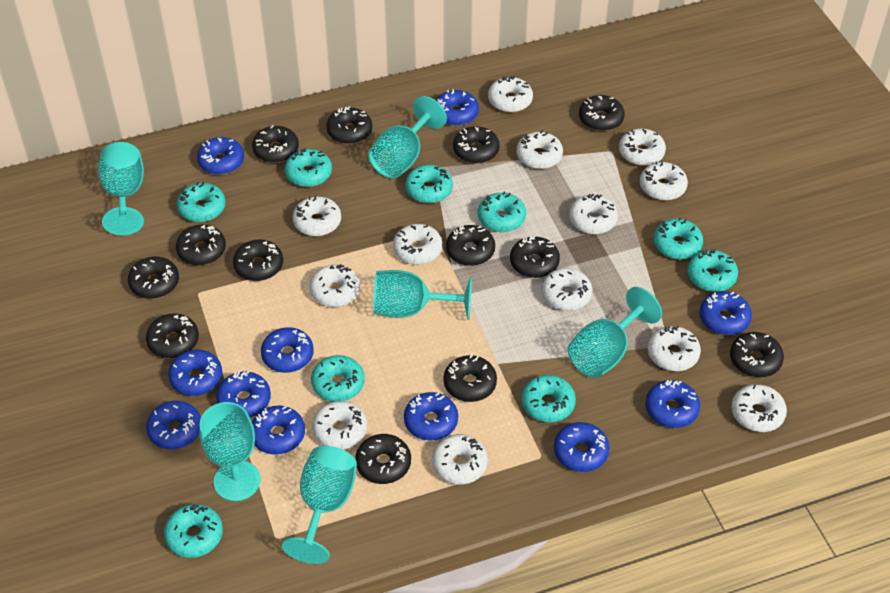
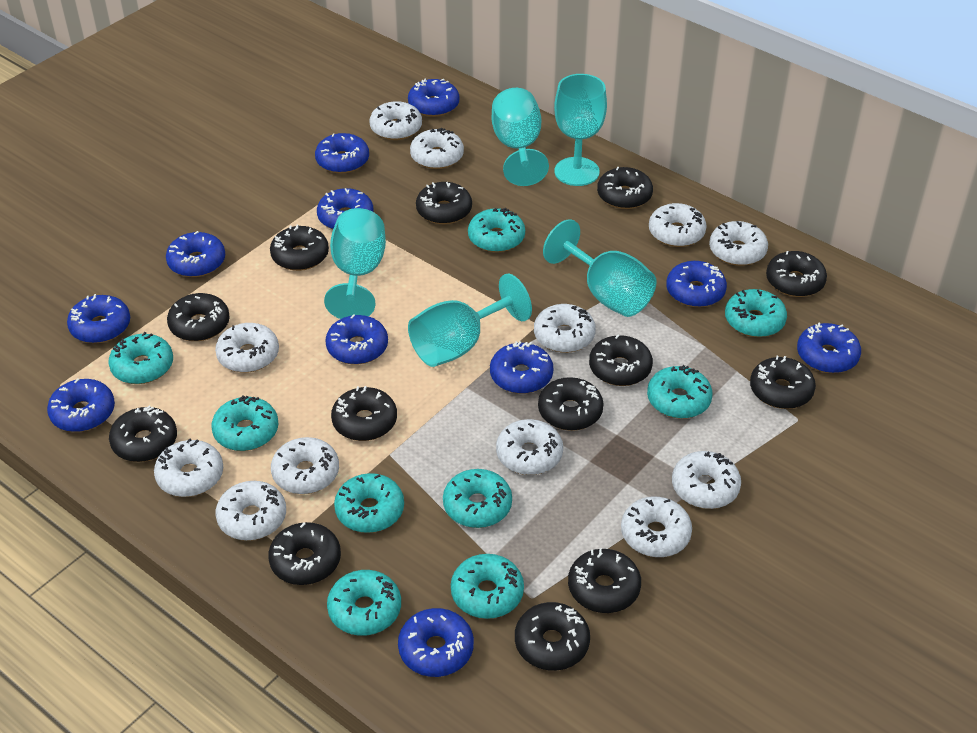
turquoise goblet: 6 -> 5
white donut: 13 -> 12

